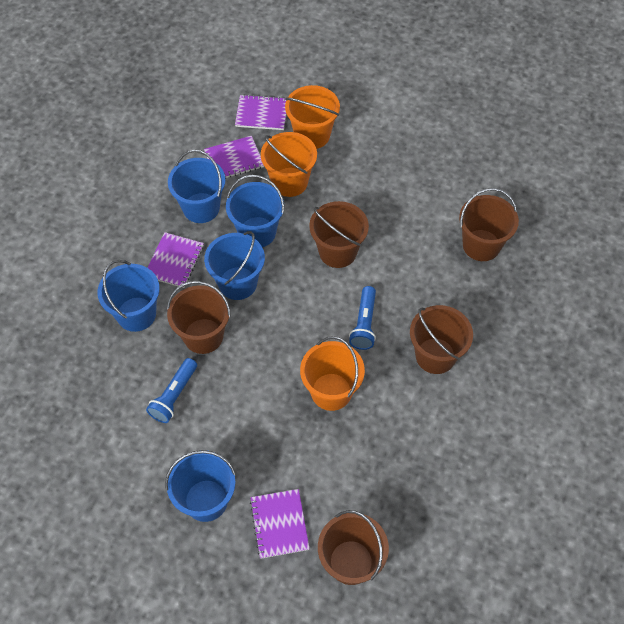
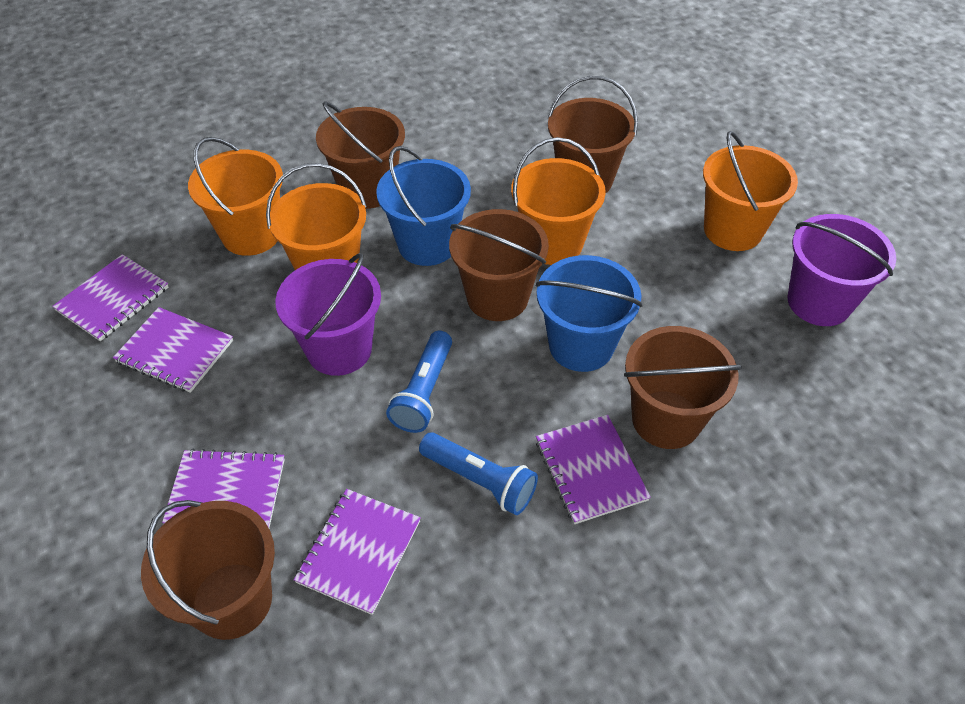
blue bucket: 5 -> 2
orange bucket: 3 -> 4
purple bucket: 0 -> 2
purple notebook: 4 -> 5

